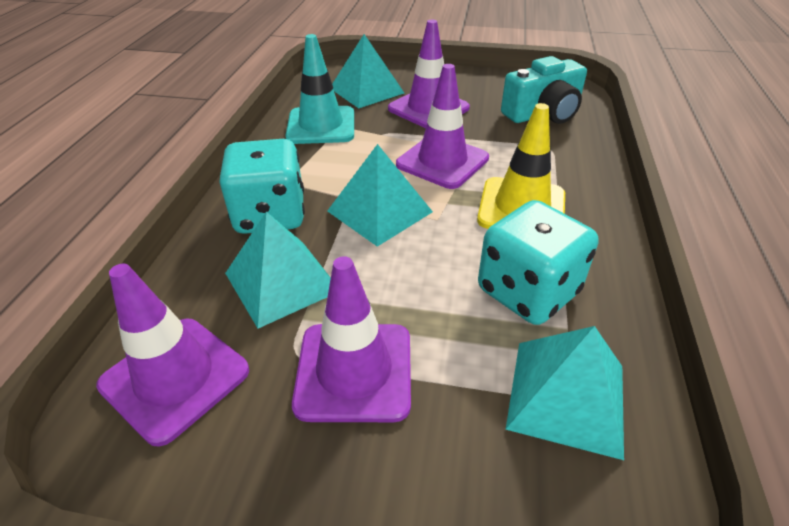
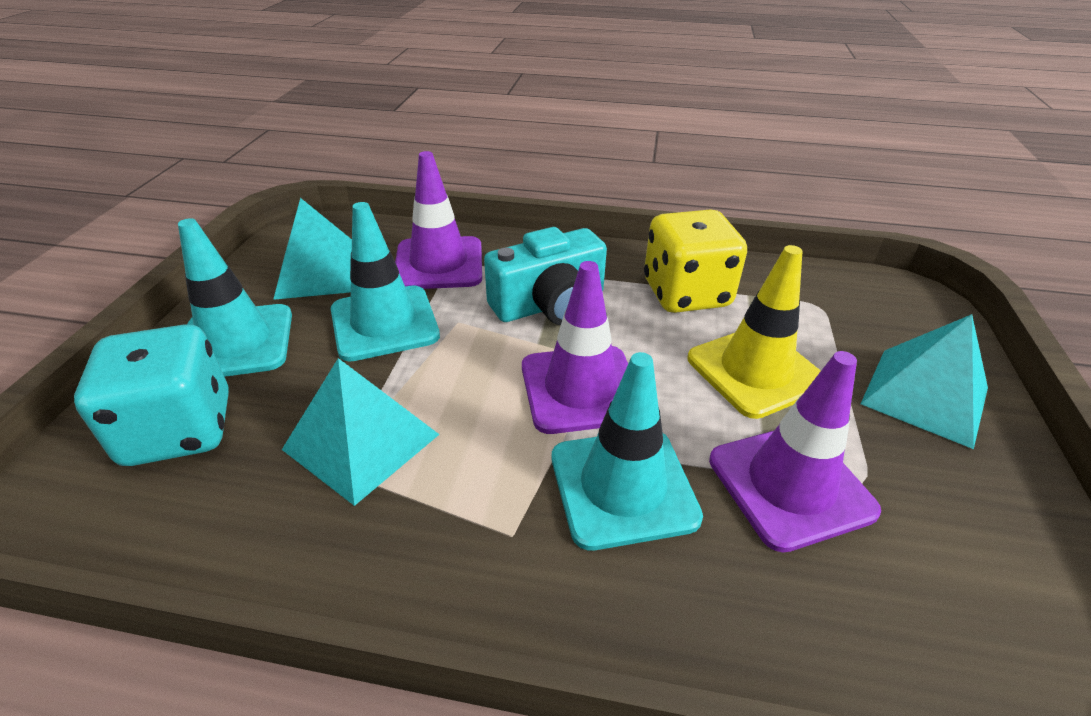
purple traffic cone: 4 -> 3
turquoise dice: 2 -> 1
turquoise pyramid: 4 -> 3
turquoise traffic cone: 1 -> 3
yellow dice: 0 -> 1

